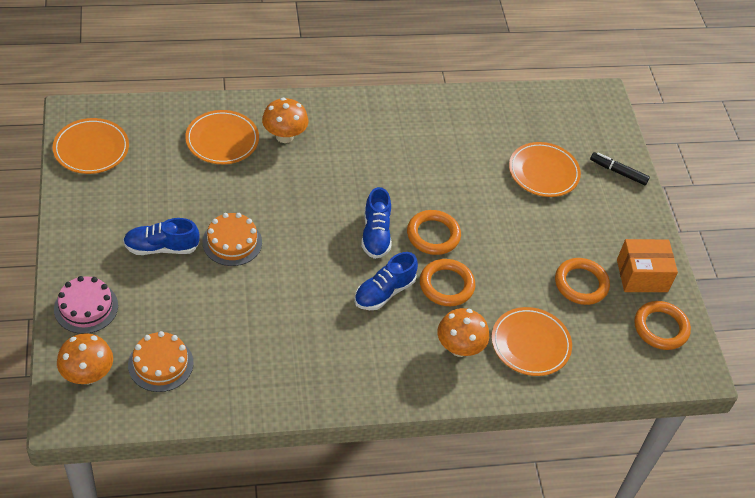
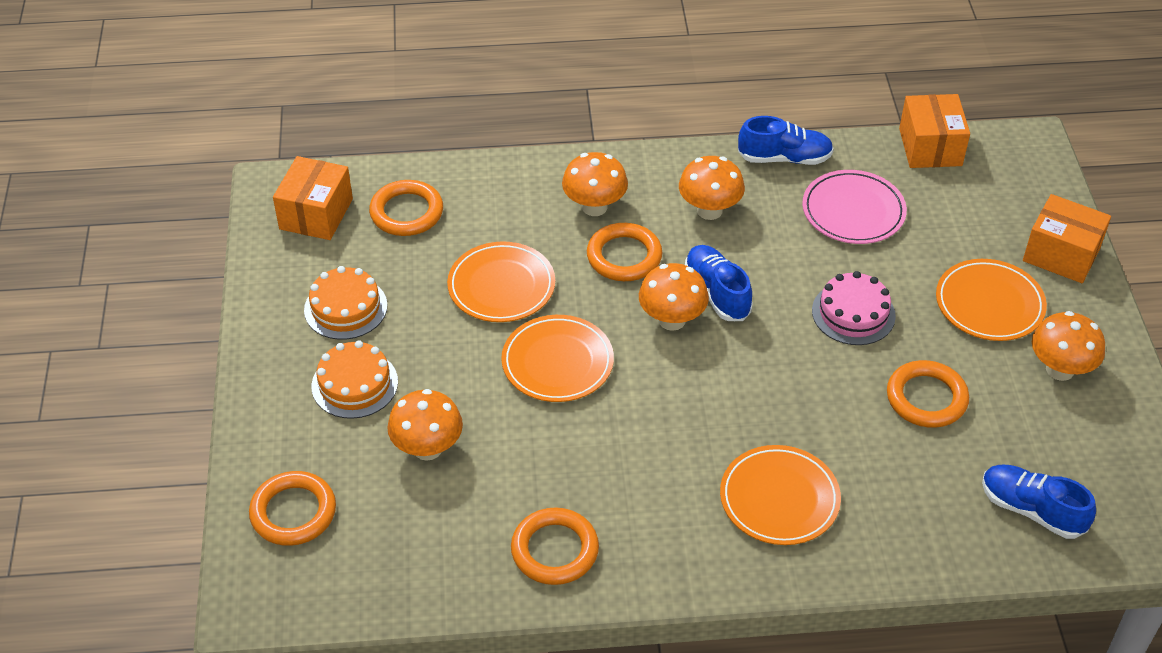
black marker: 1 -> 0
orange box: 1 -> 3
orange mushroom: 3 -> 5
orange ring: 4 -> 5
pink plate: 0 -> 1

